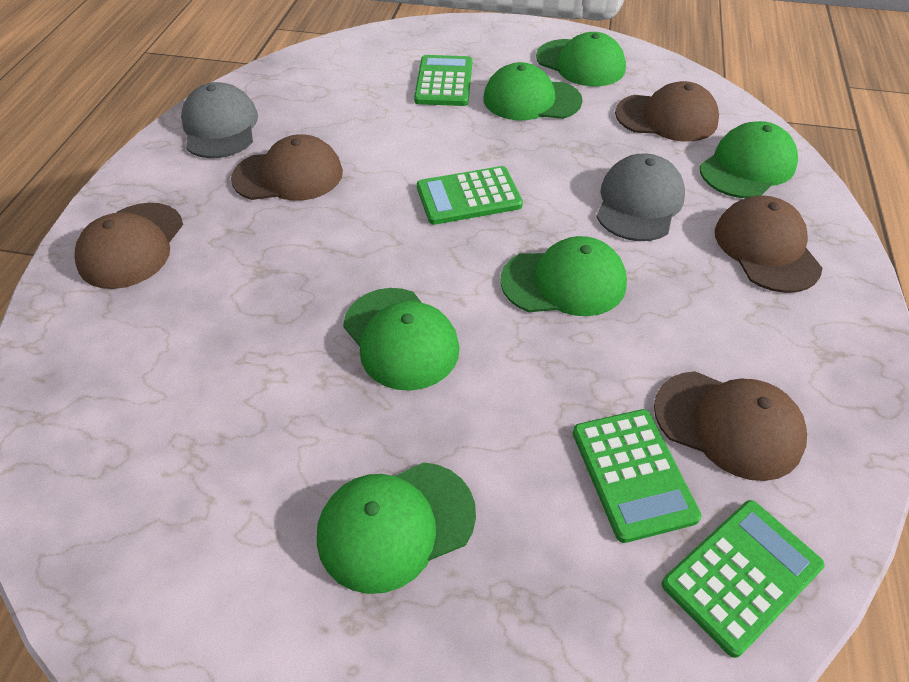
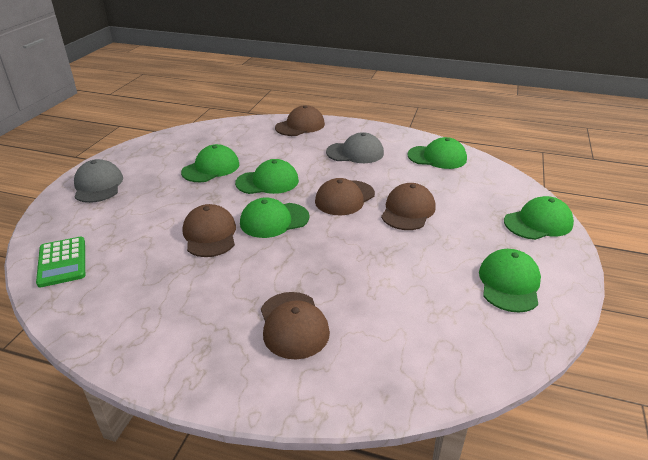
green calculator: 4 -> 1

